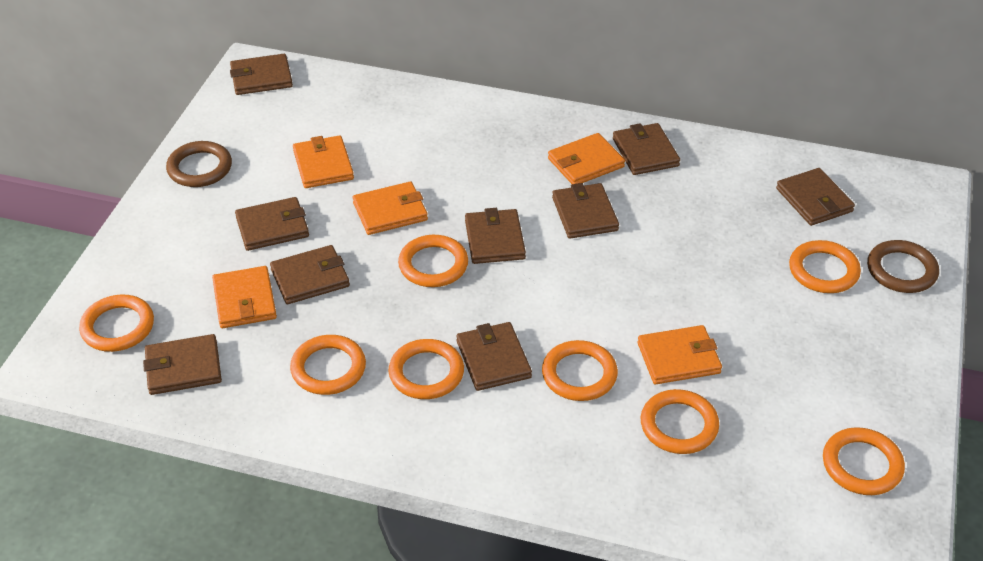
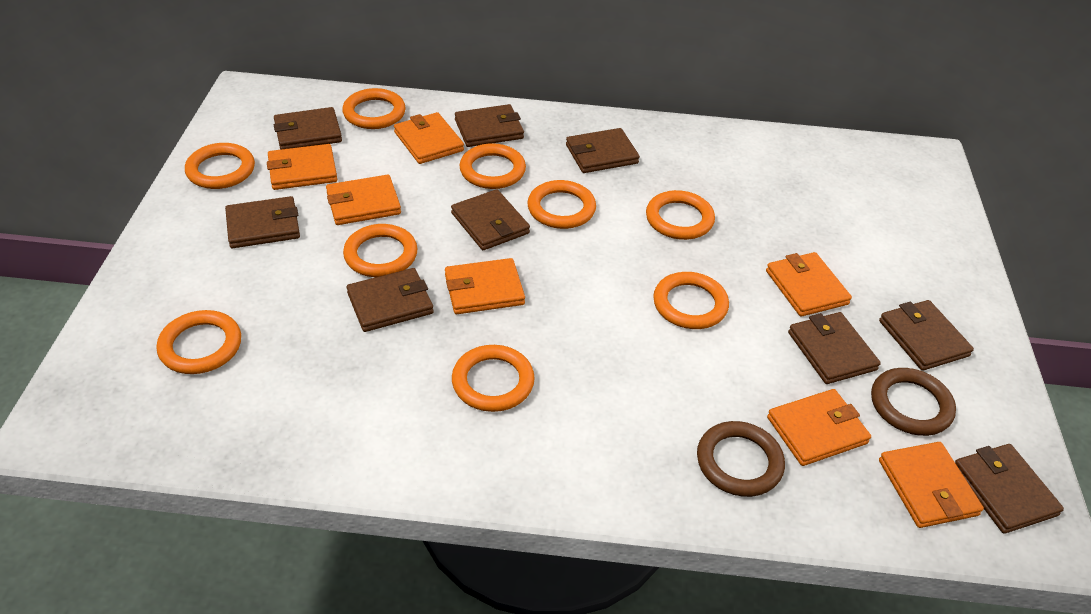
orange ring: 8 -> 9
orange wallet: 5 -> 7

